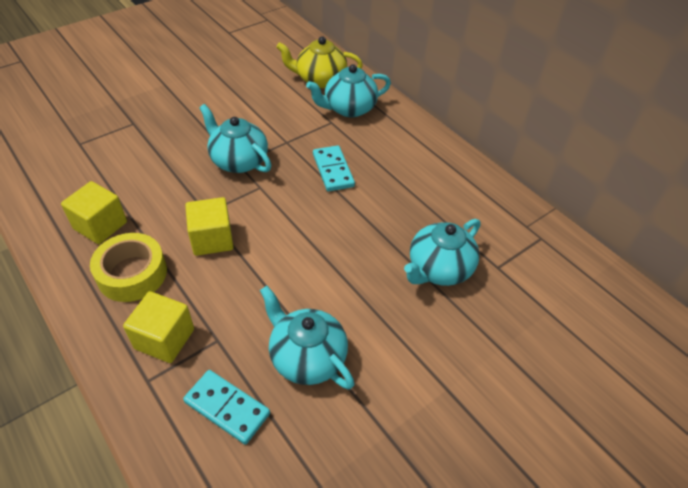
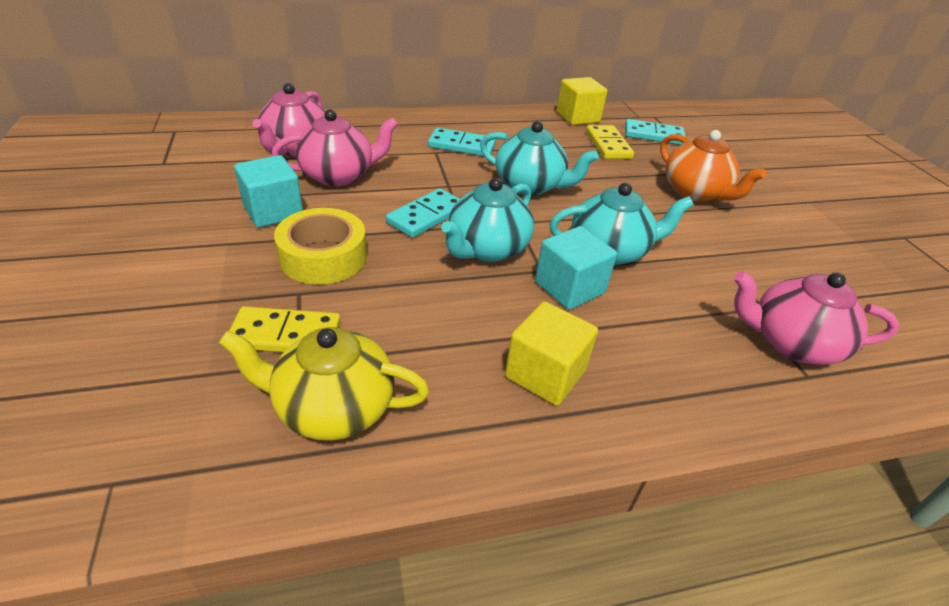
orange teapot: 0 -> 1
pink teapot: 0 -> 3
turquoise cube: 0 -> 2
turquoise domino: 2 -> 3
turquoise teapot: 4 -> 3
yellow cube: 3 -> 2
yellow domino: 0 -> 2

